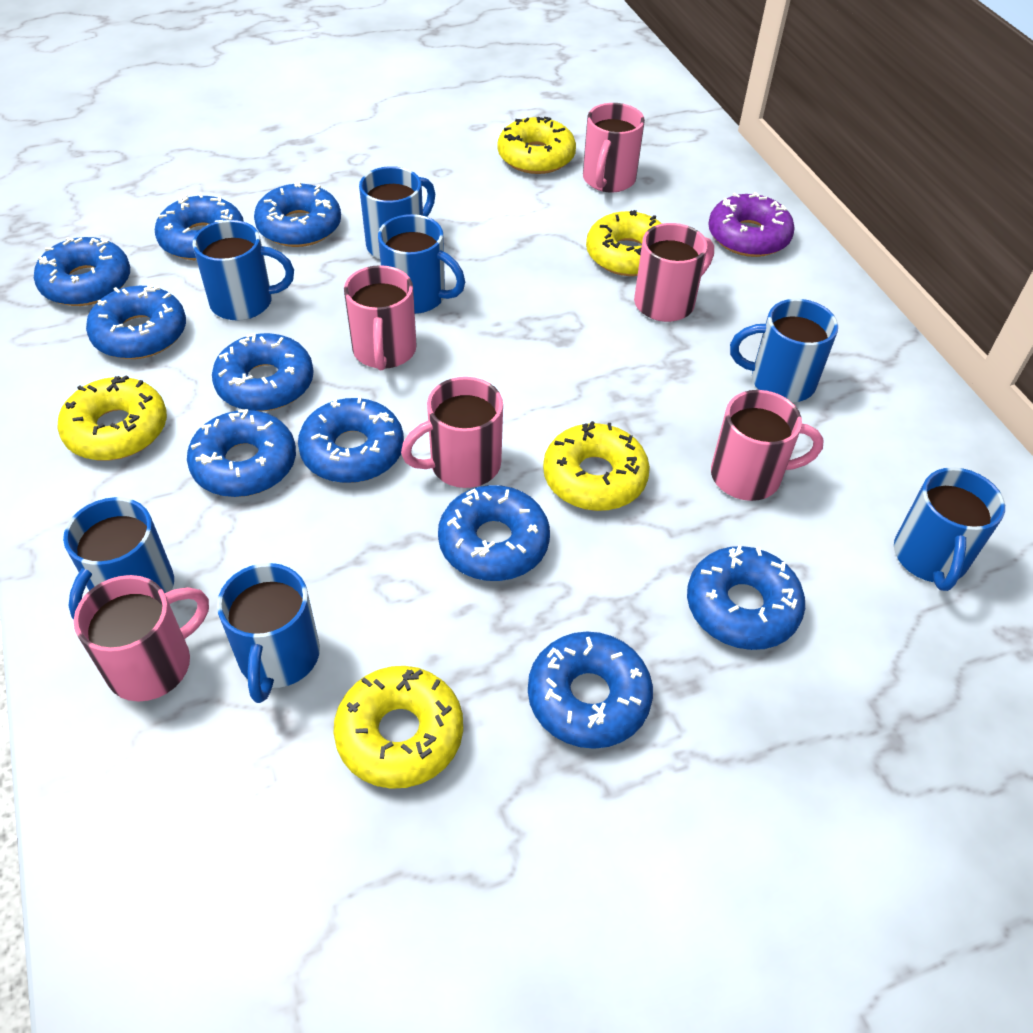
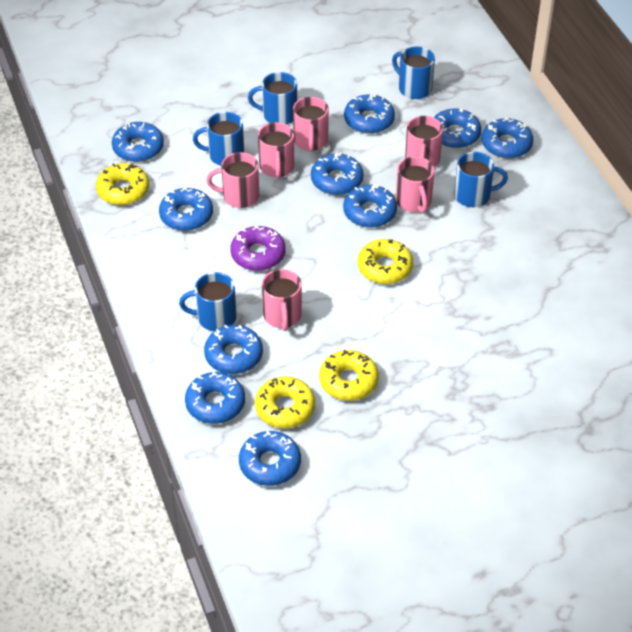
blue mug: 7 -> 5
yellow donut: 5 -> 4

